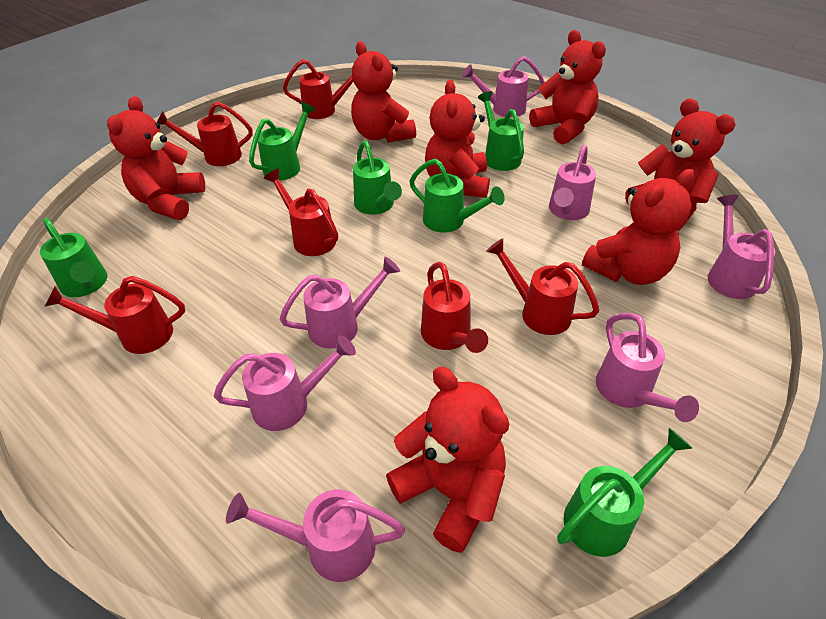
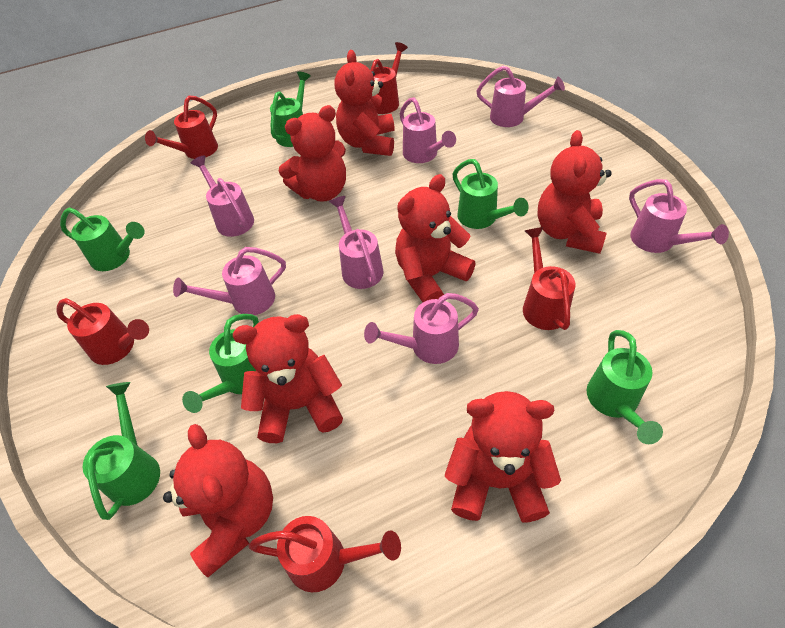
red watering can: 6 -> 5

